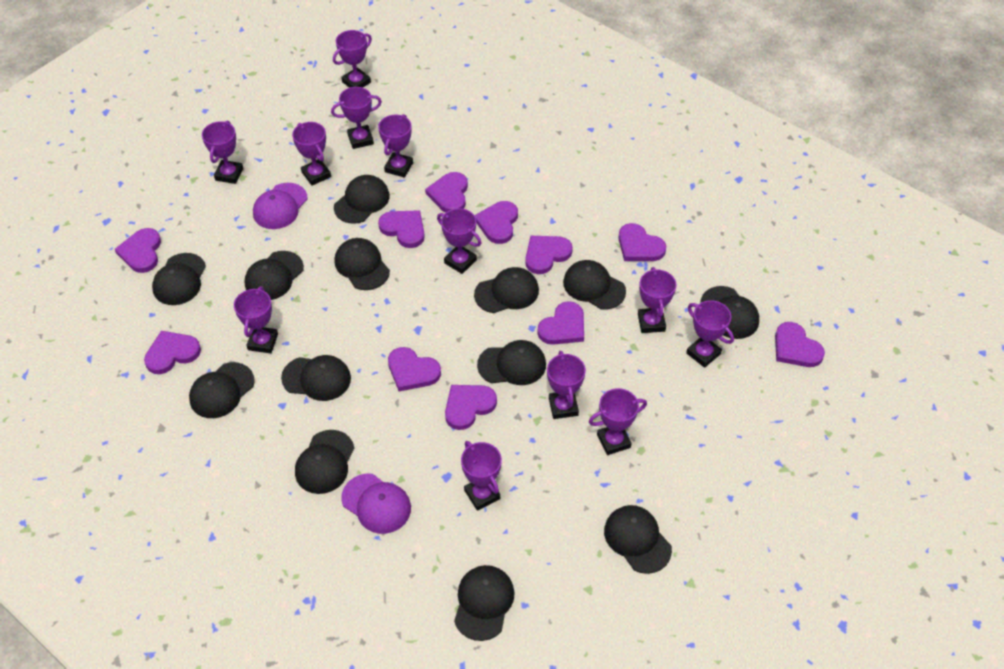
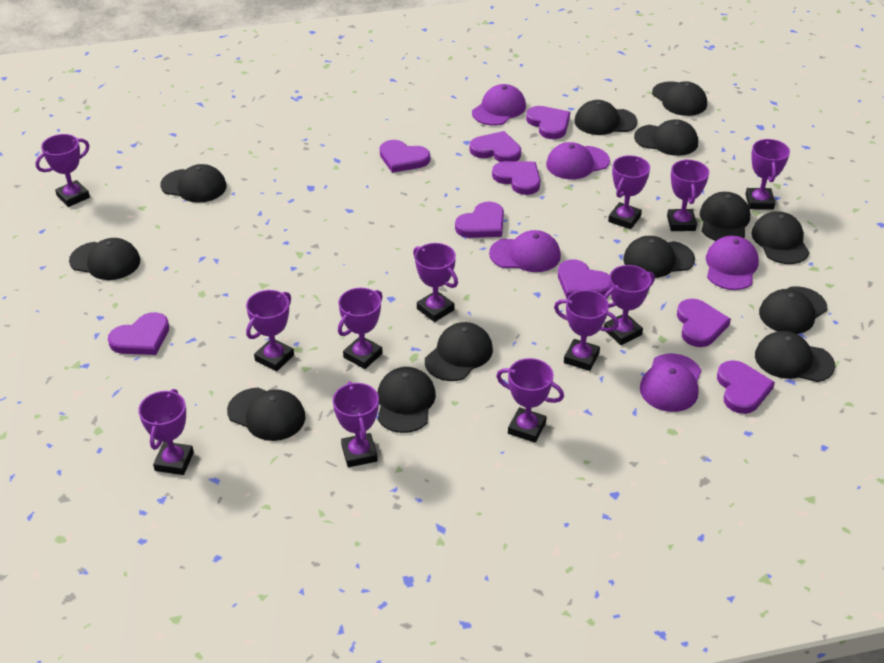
purple cap: 2 -> 5
purple heart: 11 -> 9

